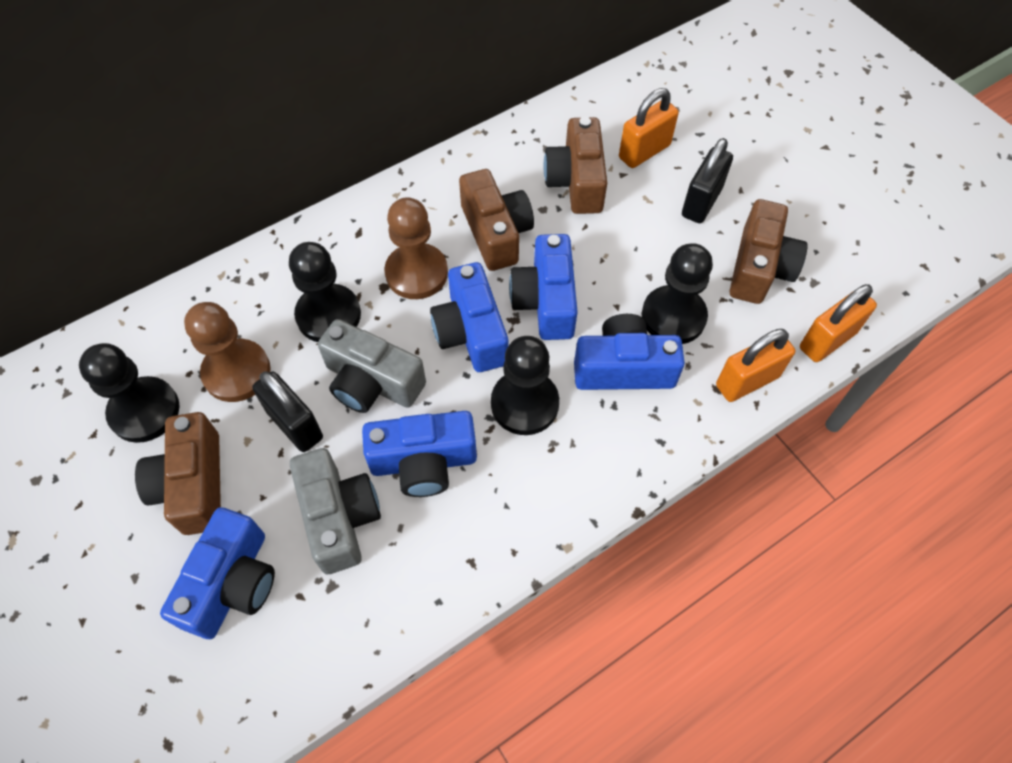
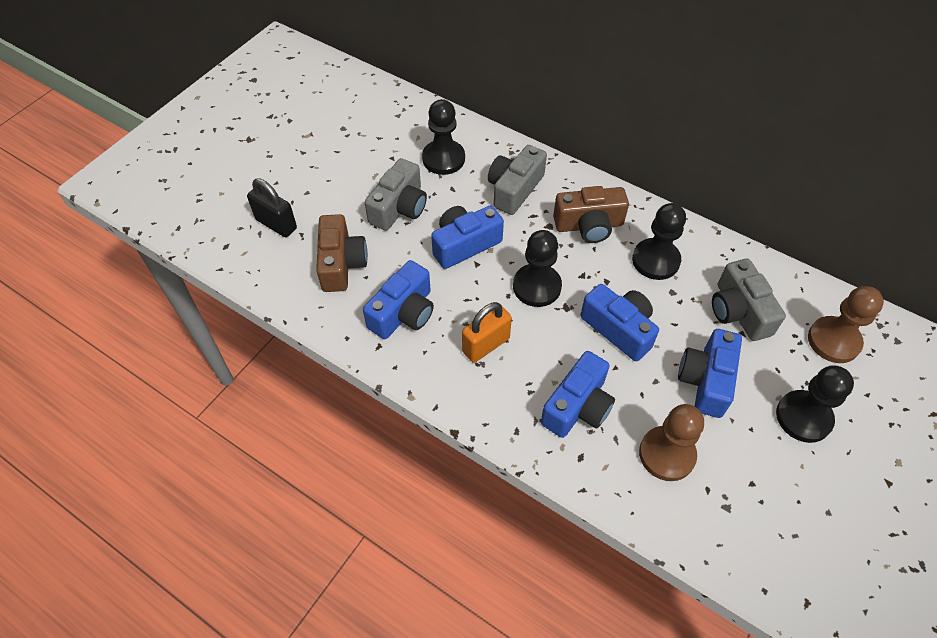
black padlock: 2 -> 1
brown camera: 4 -> 2
grey camera: 2 -> 3
orange padlock: 3 -> 1

